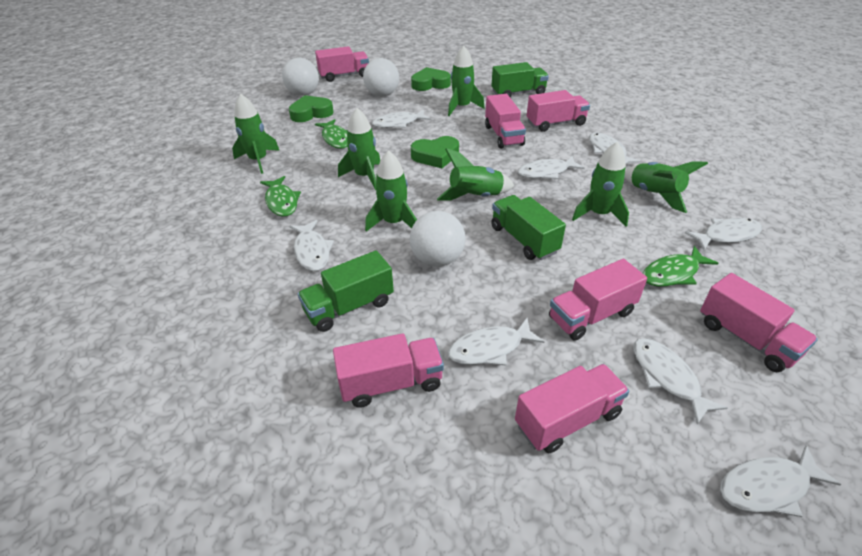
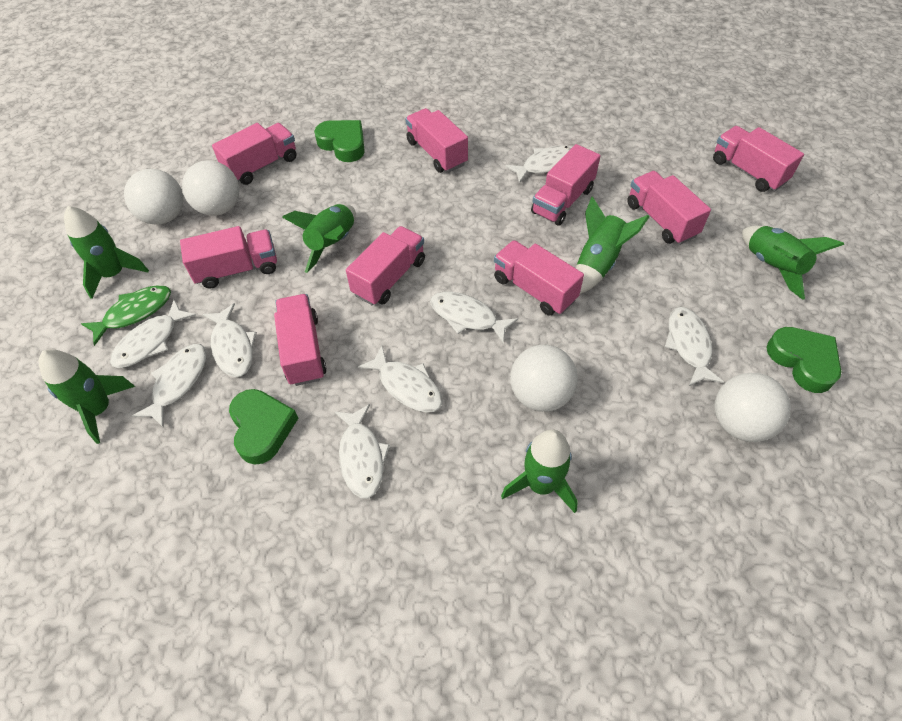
green fish: 3 -> 1
green rocket: 7 -> 6
green truck: 3 -> 0
pink truck: 7 -> 9
white ball: 3 -> 4

